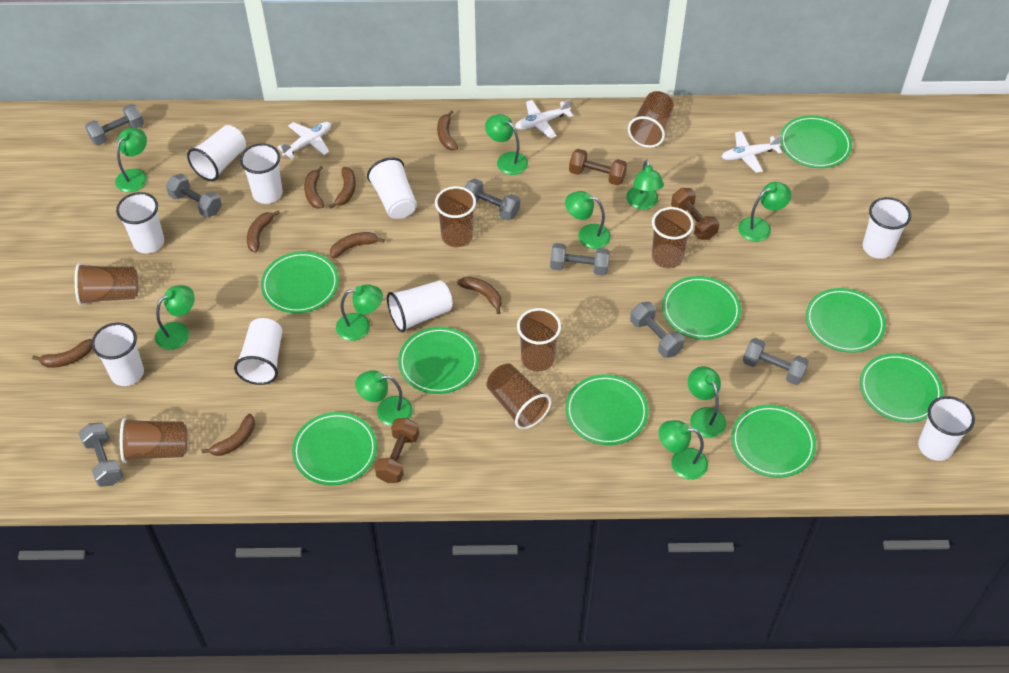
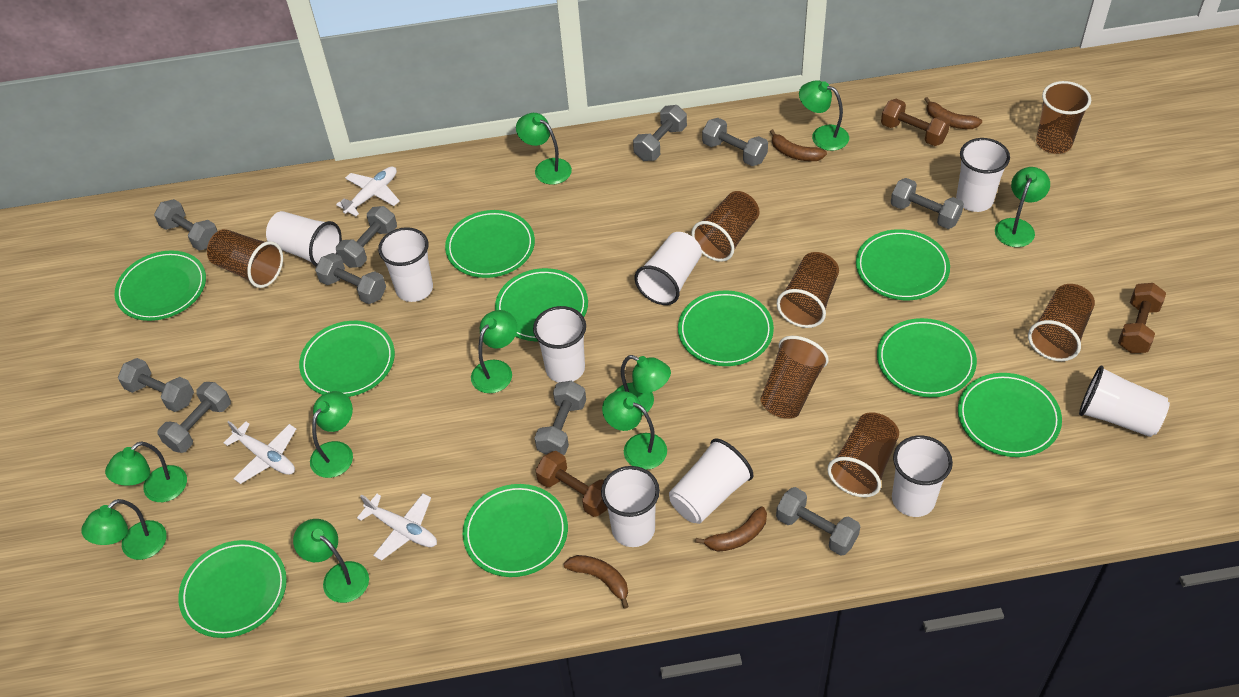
brown banana: 8 -> 4
green plate: 9 -> 10
grey dumbbell: 7 -> 10

